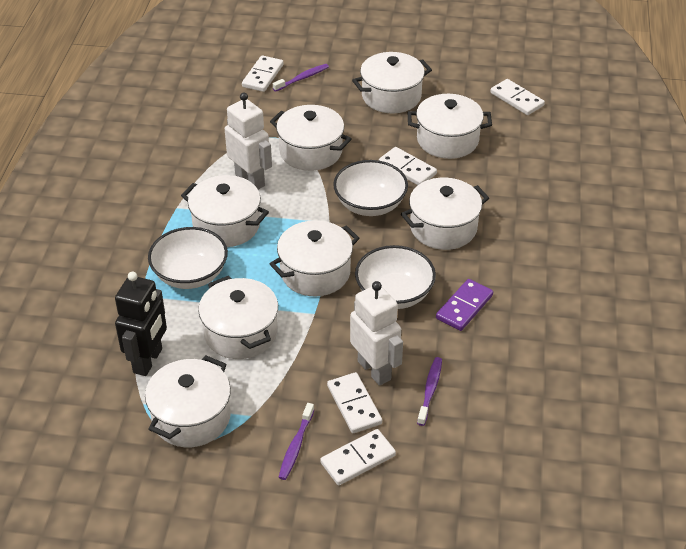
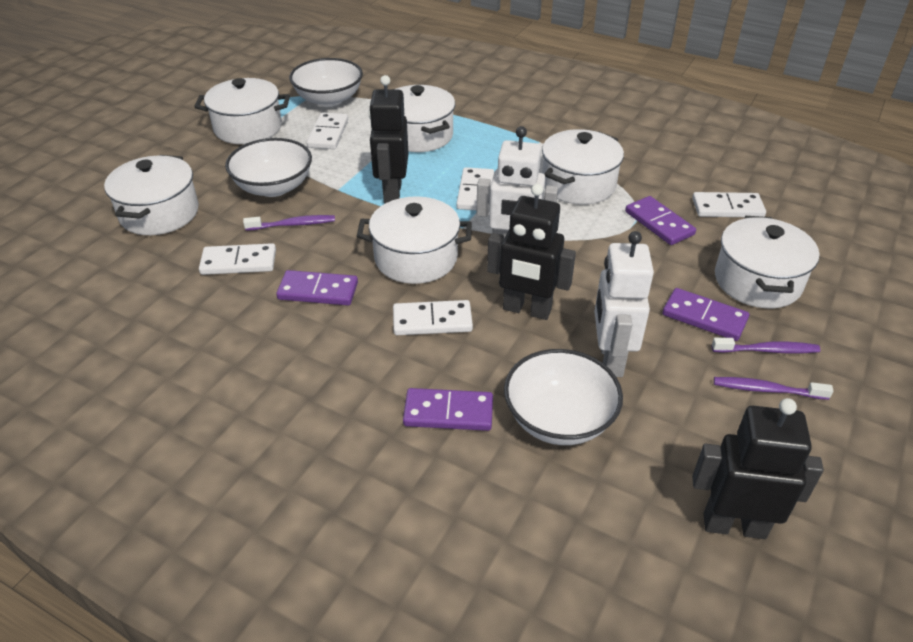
black robot: 1 -> 3
purple domino: 1 -> 4
white pot: 8 -> 6

